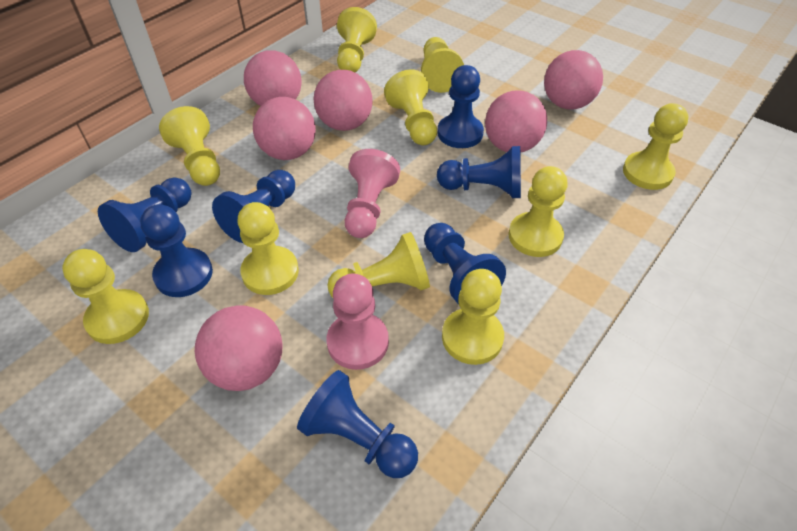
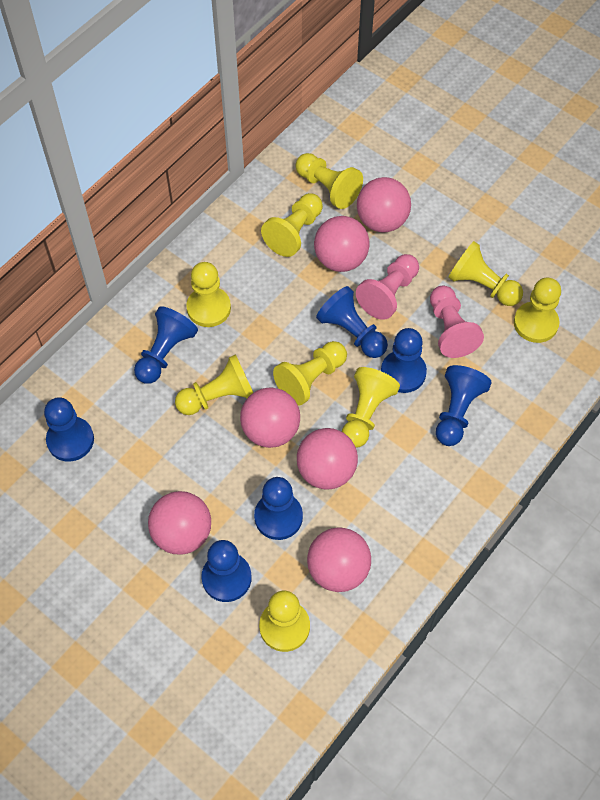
yellow pawn: 10 -> 9

